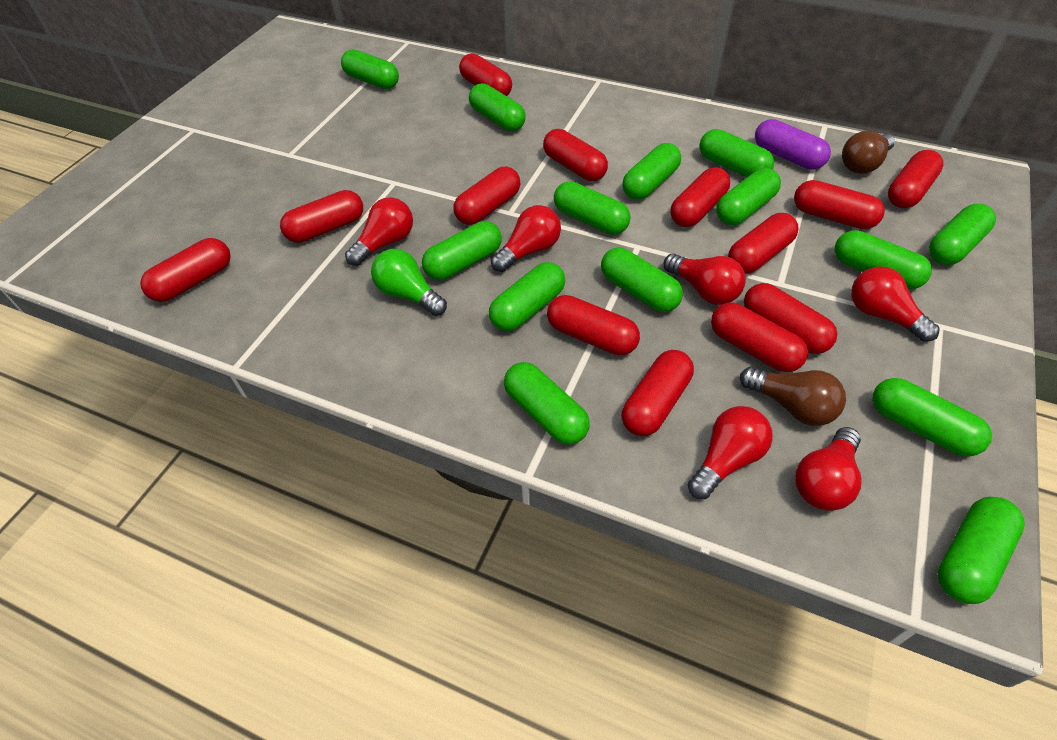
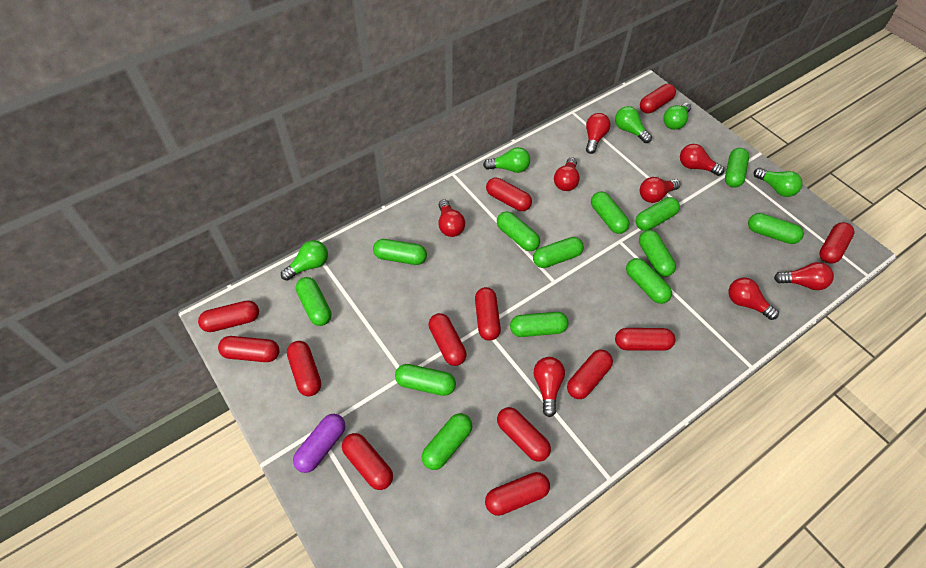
brown light bulb: 2 -> 0
green capsule: 14 -> 13
green light bulb: 1 -> 5
red light bulb: 6 -> 8

